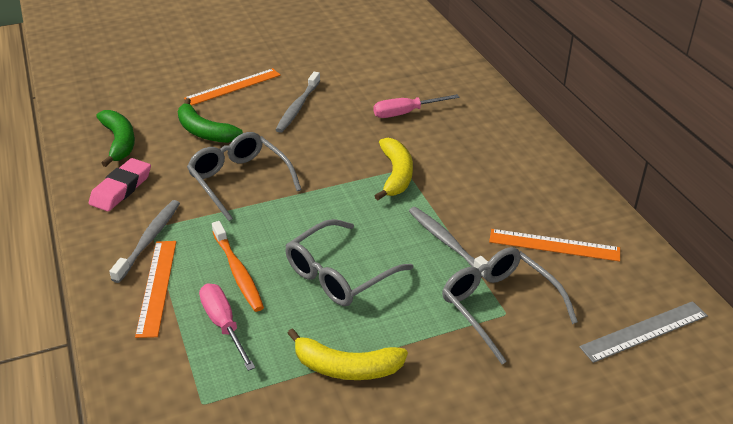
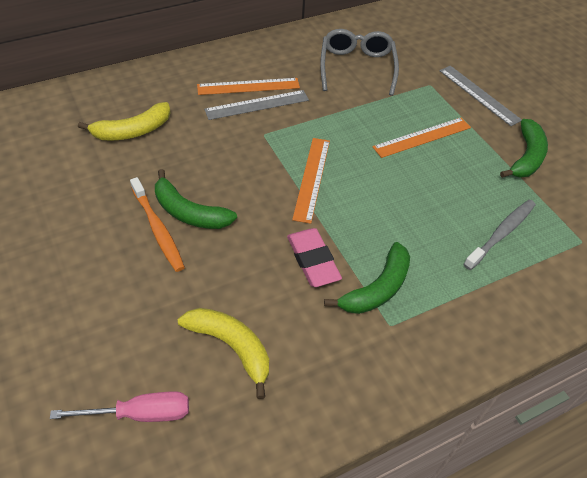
green banana: 2 -> 3
grey glasses: 3 -> 1
grey ruler: 1 -> 2
grey toothbrush: 3 -> 1
pink screwdriver: 2 -> 1

